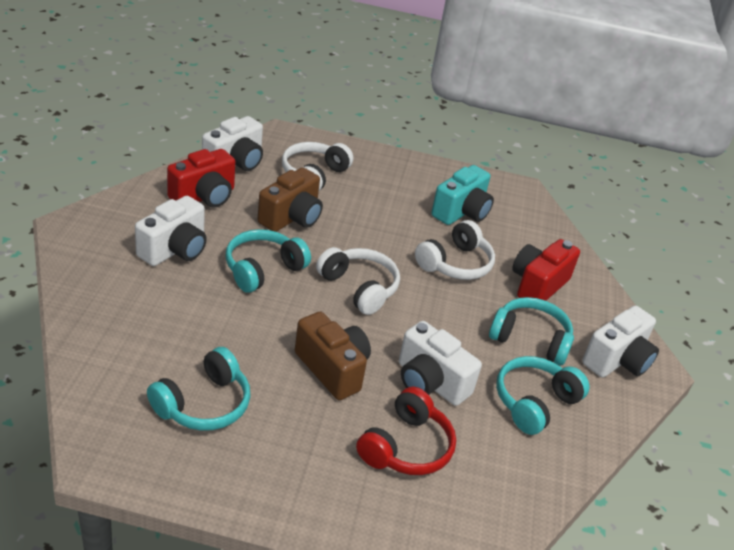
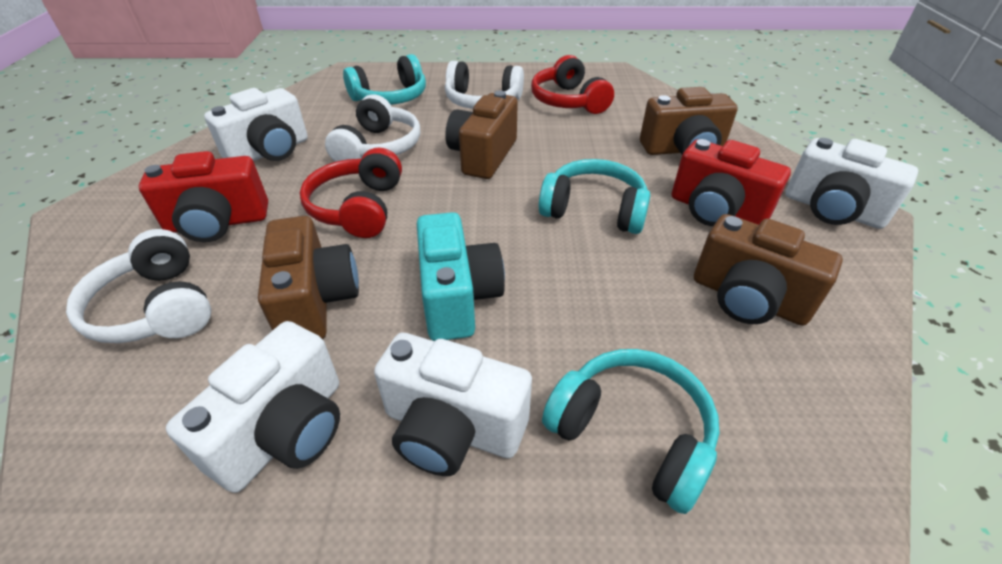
brown camera: 2 -> 4
red headphones: 1 -> 2
turquoise headphones: 4 -> 3

